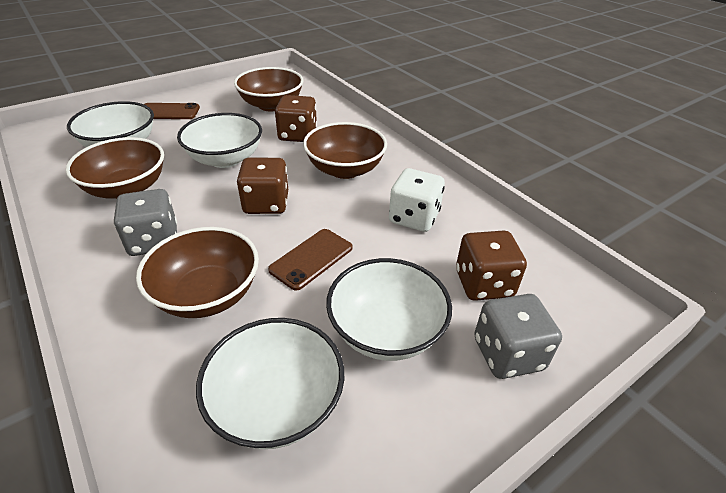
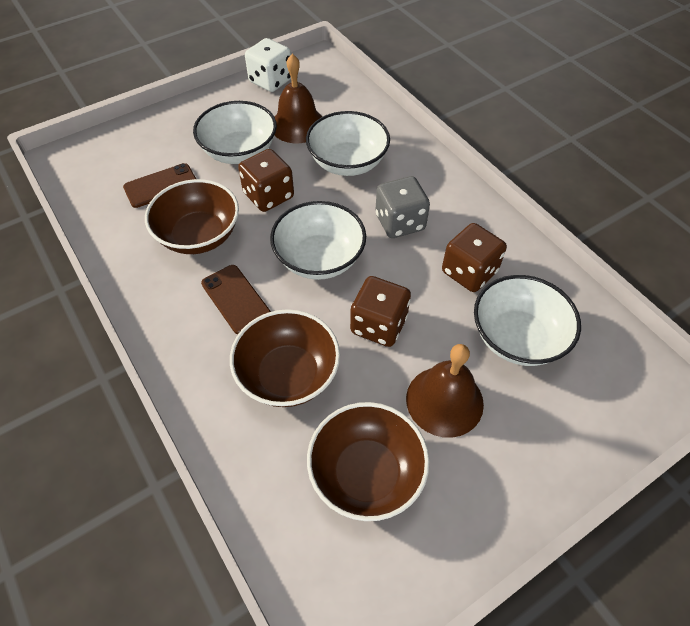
brown bell: 0 -> 2
brown bowl: 4 -> 3
grey dice: 2 -> 1

